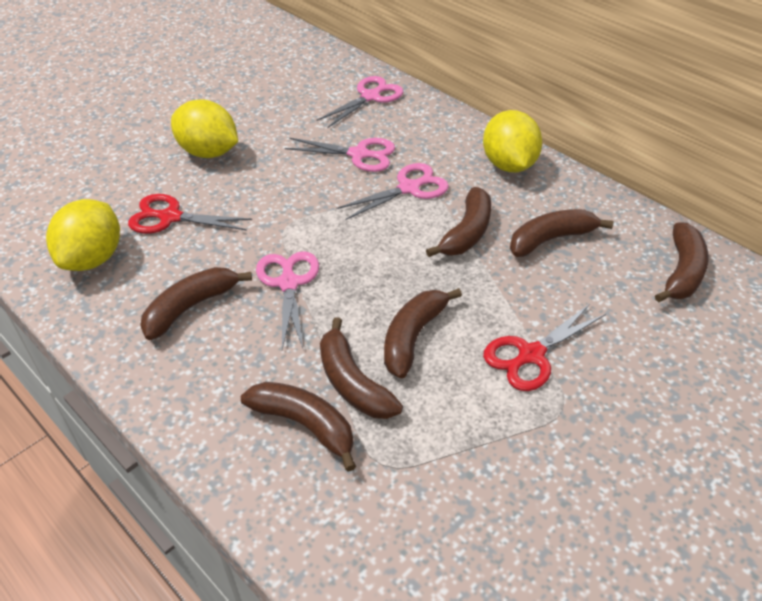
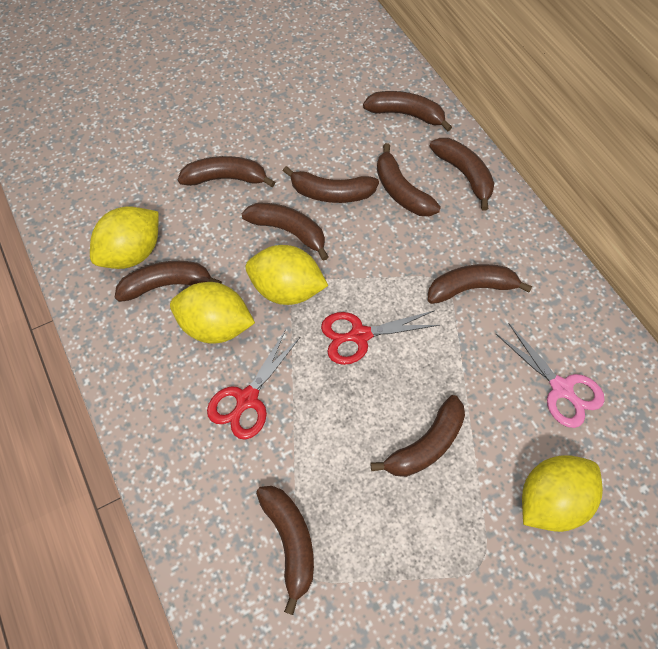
brown banana: 7 -> 10
pink scissors: 4 -> 1
yellow lemon: 3 -> 4

